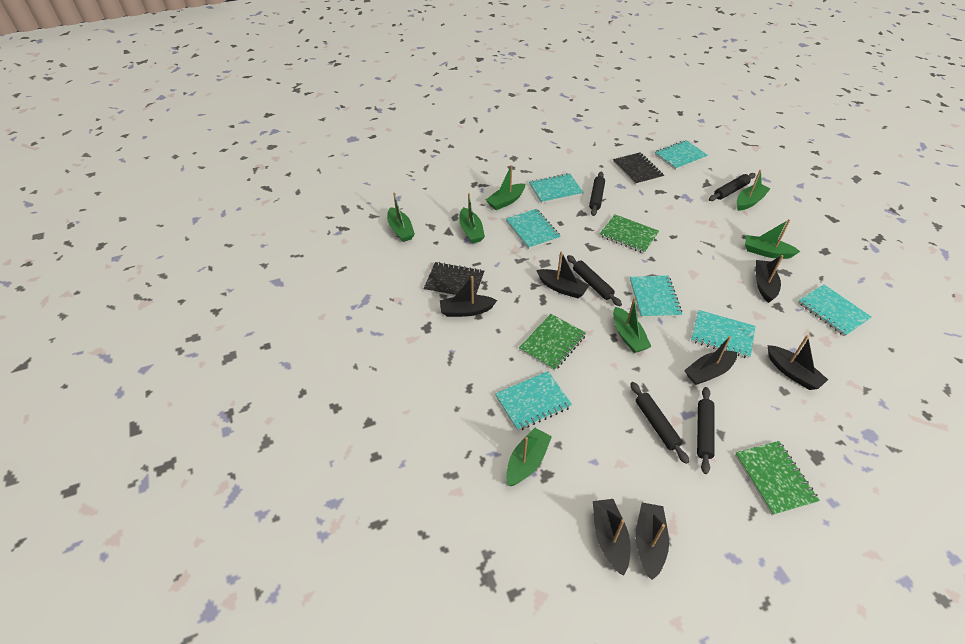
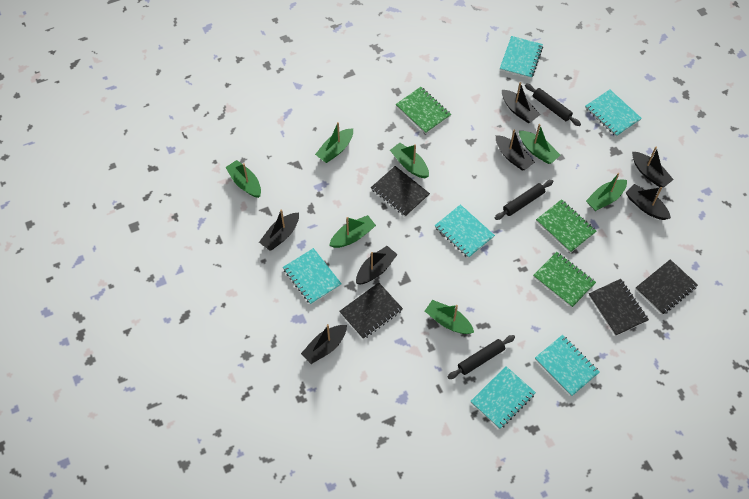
black notebook: 2 -> 4
black rolling pin: 5 -> 3
turquoise notebook: 7 -> 6

